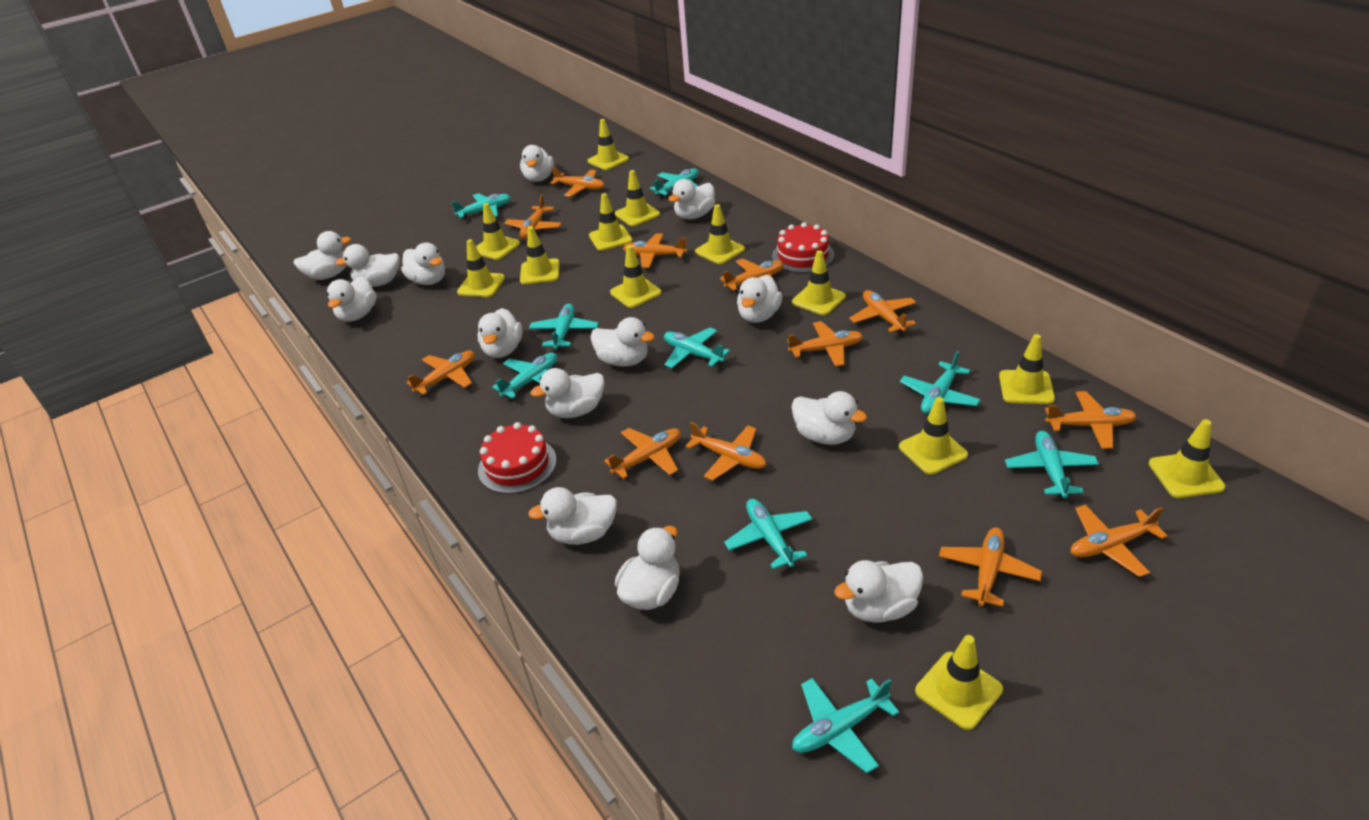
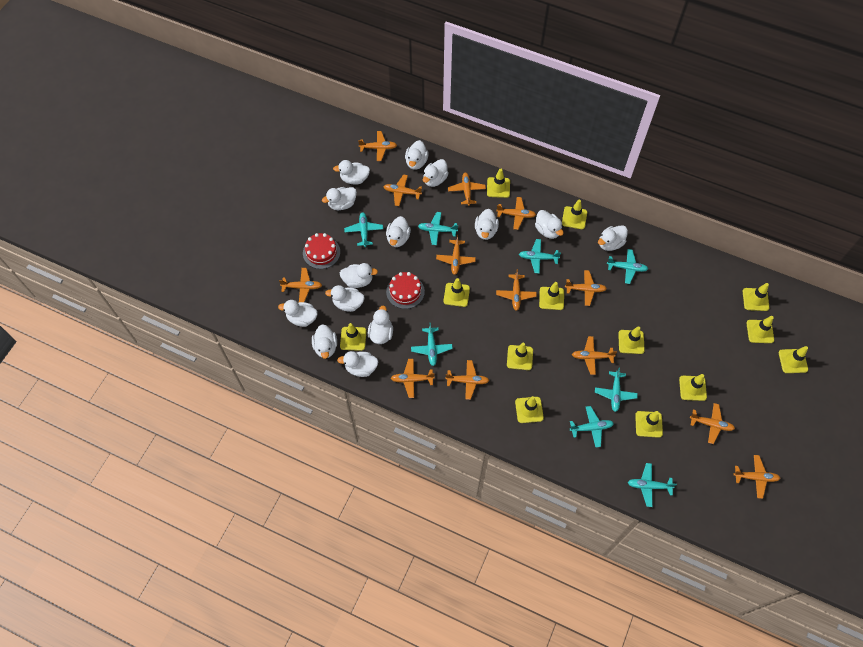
orange plane: 12 -> 13
turquoise plane: 9 -> 8

